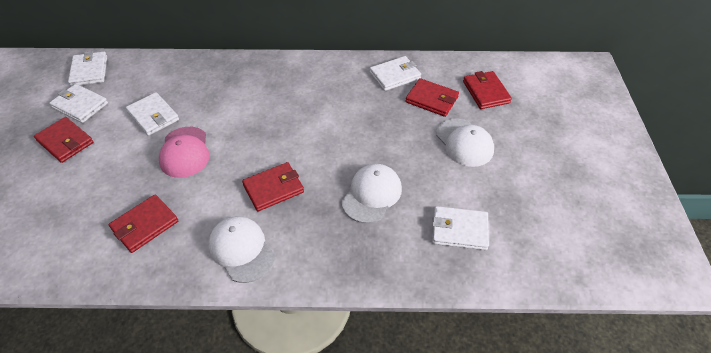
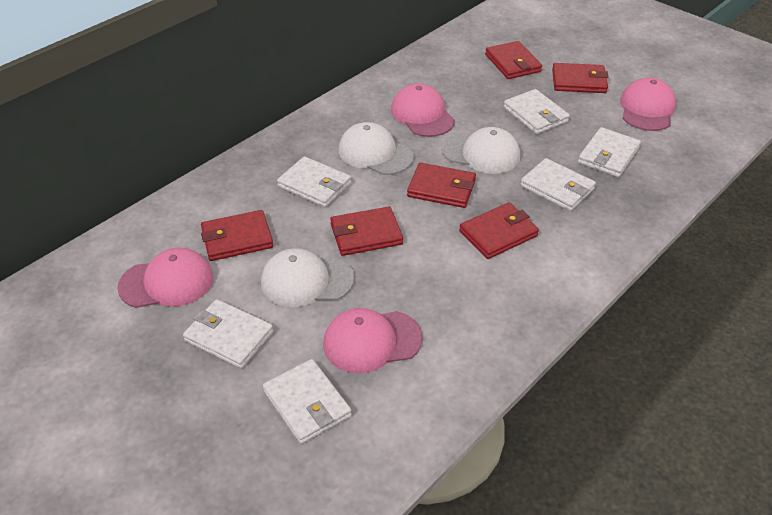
pink cap: 1 -> 4
red wallet: 5 -> 6
white wallet: 5 -> 6

